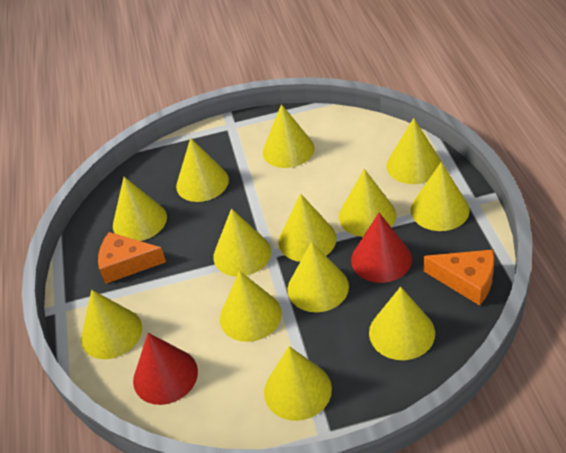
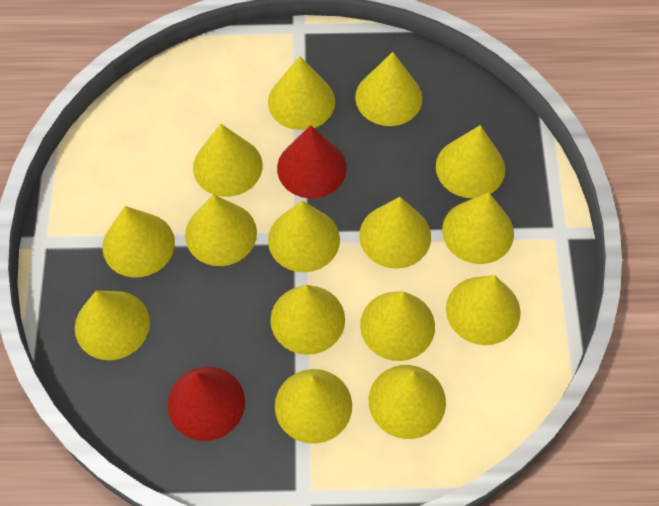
orange cheese: 2 -> 0
yellow cone: 13 -> 15

